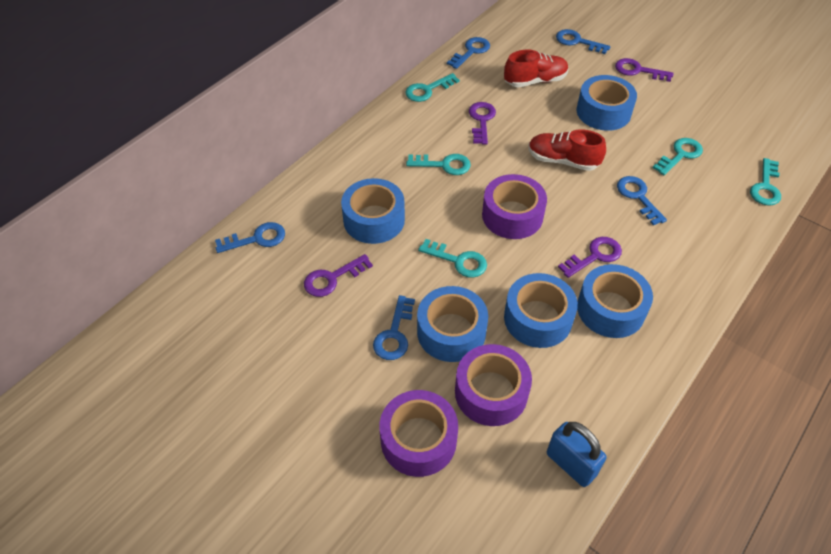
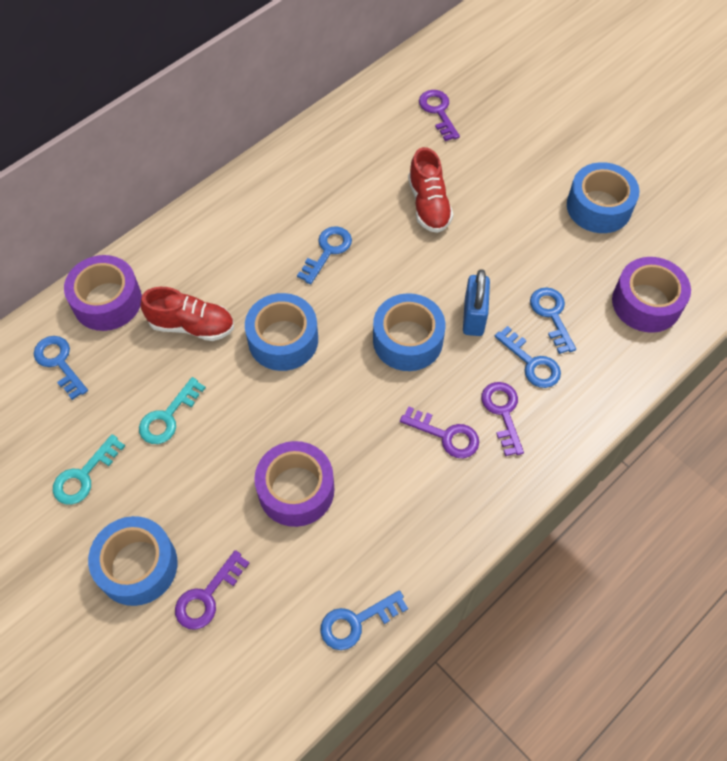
blue tape: 5 -> 4
turquoise key: 5 -> 2

